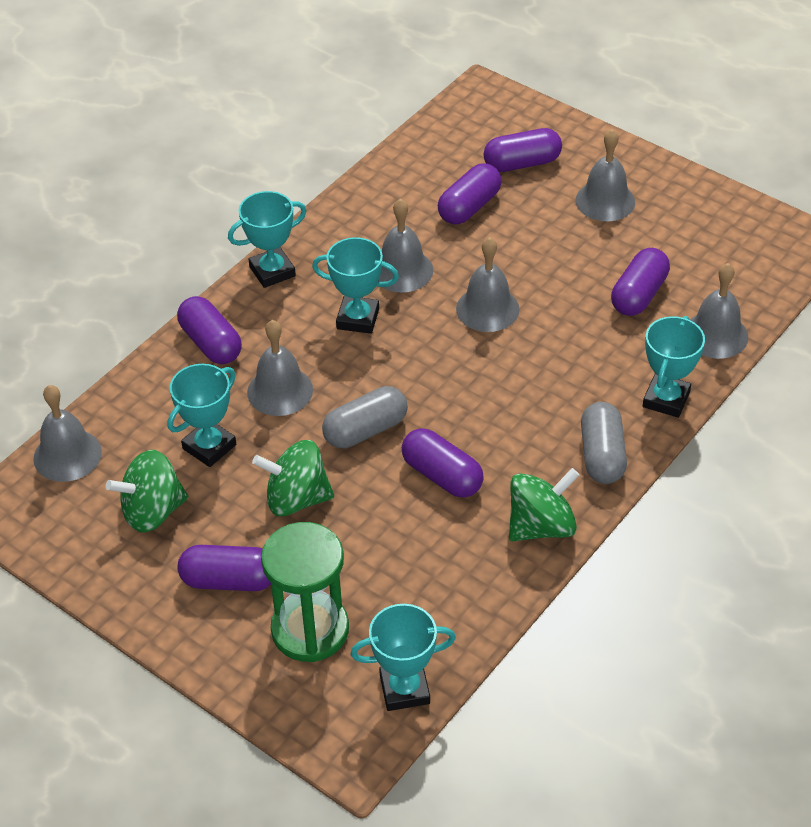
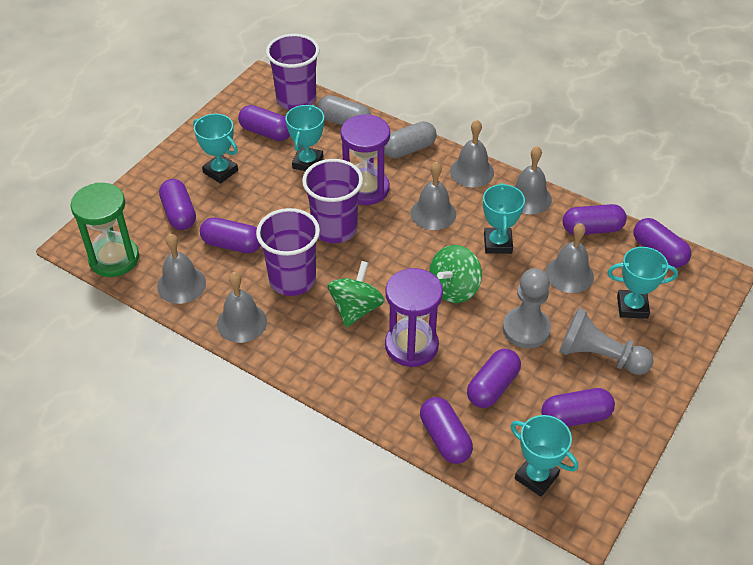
green spinning top: 3 -> 2
grey pawn: 0 -> 2
purple capsule: 6 -> 8
purple cup: 0 -> 3
purple hourglass: 0 -> 2

